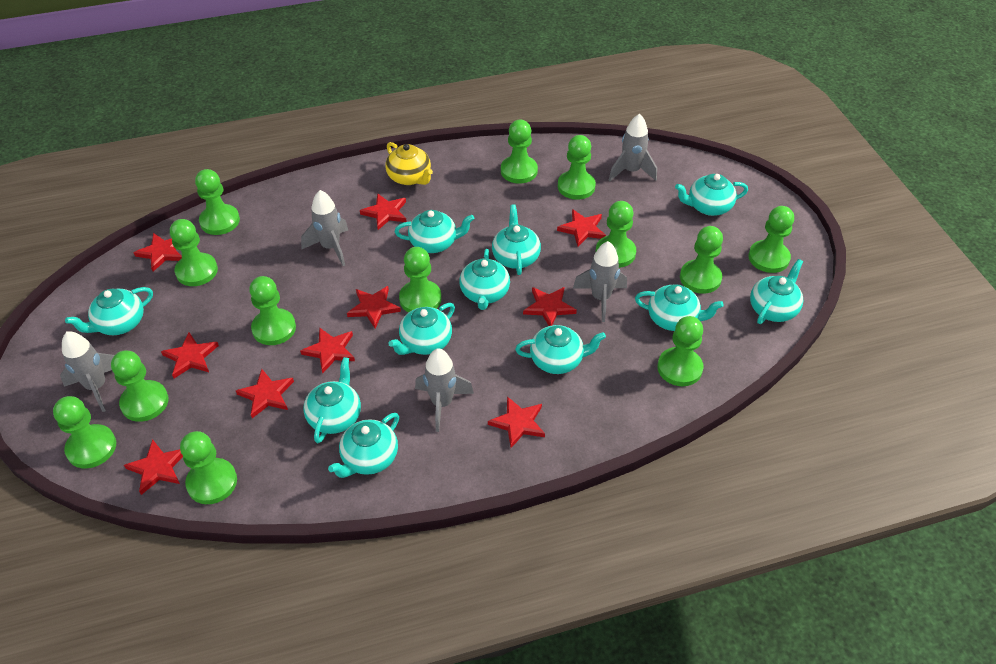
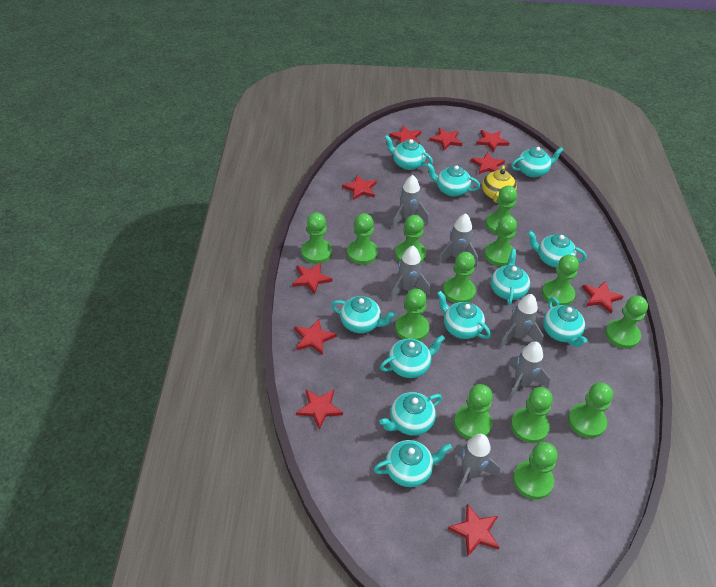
grey rocket: 5 -> 6

